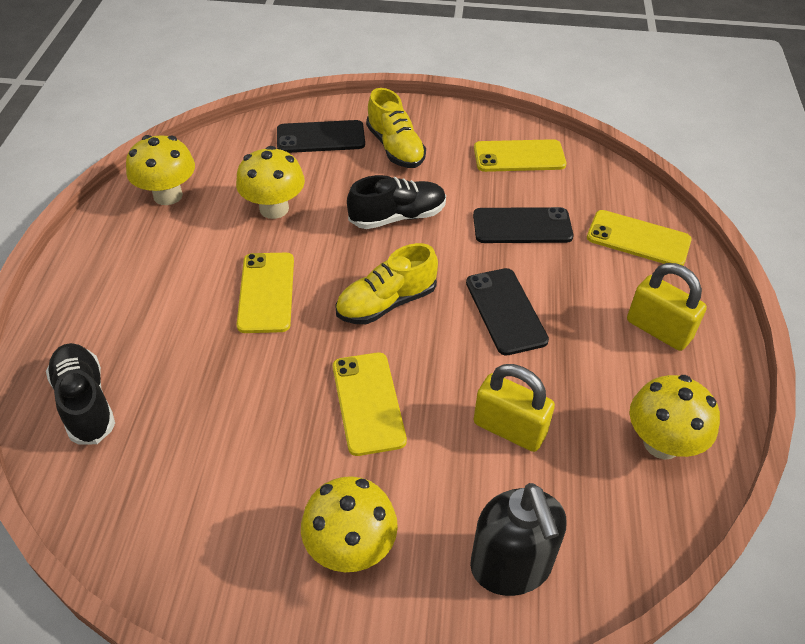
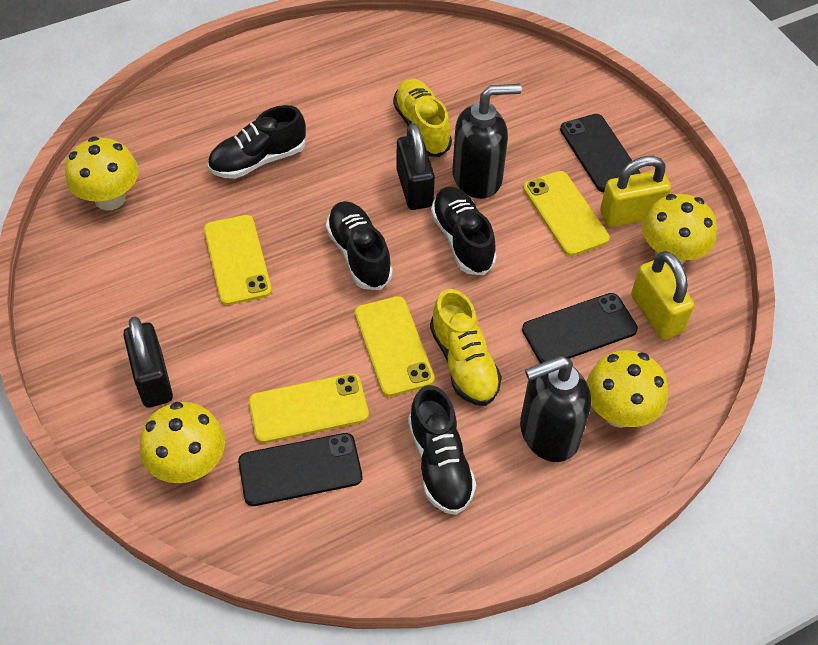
black padlock: 0 -> 2
black shoe: 2 -> 4
black soap dispenser: 1 -> 2

